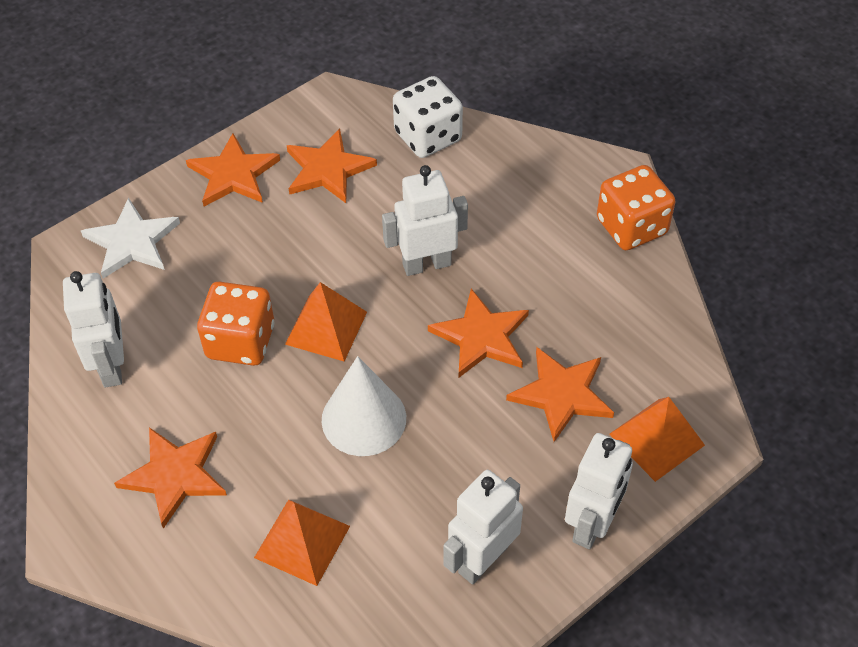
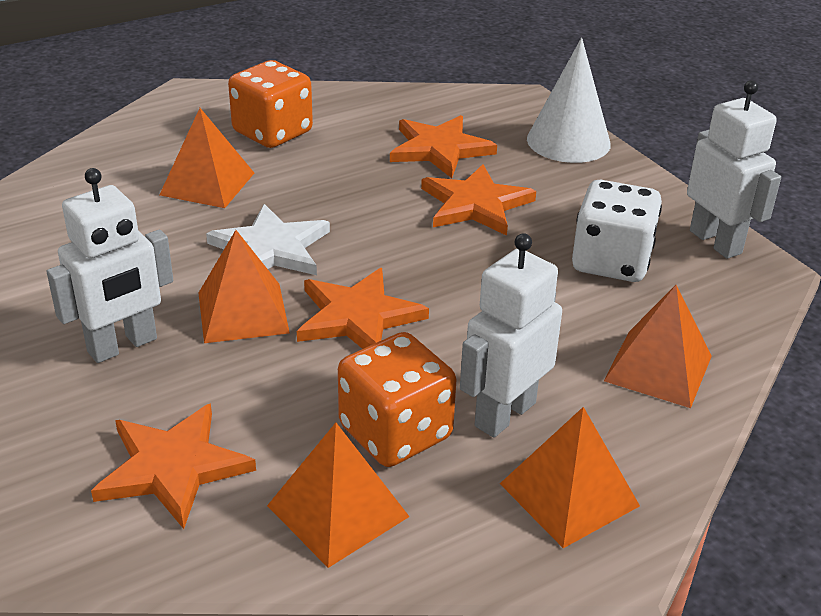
orange pyramid: 3 -> 5
orange star: 5 -> 4
white robot: 4 -> 3

